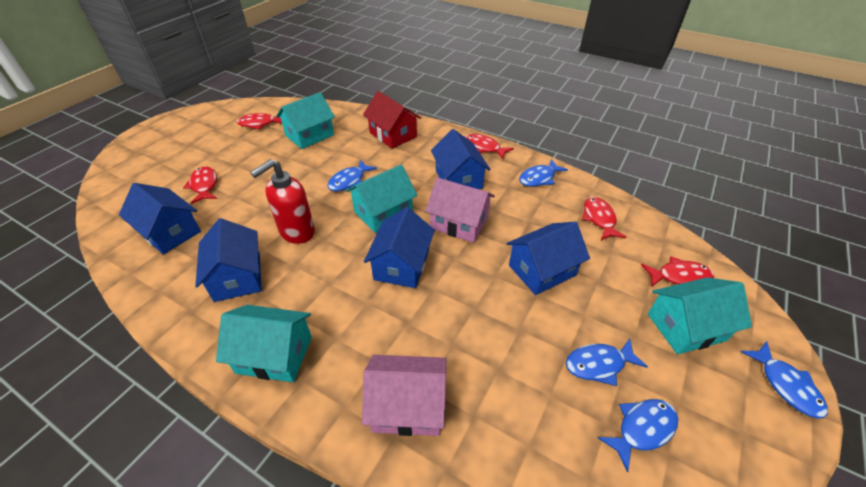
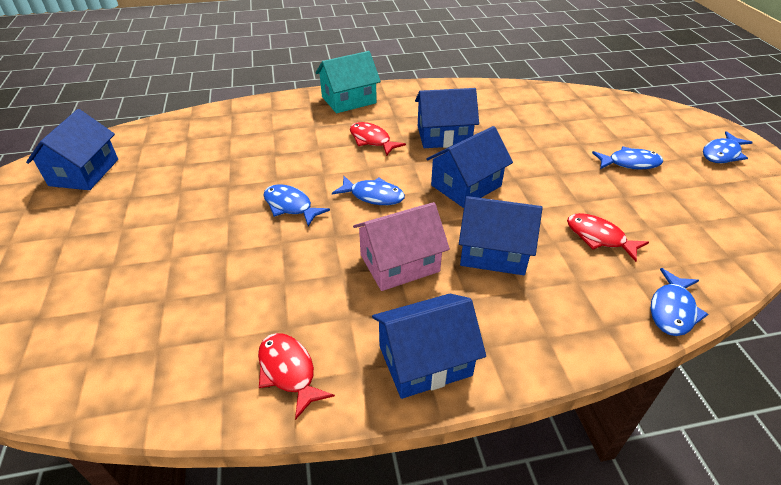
pink house: 2 -> 1
red fish: 5 -> 3
red house: 1 -> 0
red soap dispenser: 1 -> 0
turquoise house: 4 -> 1

